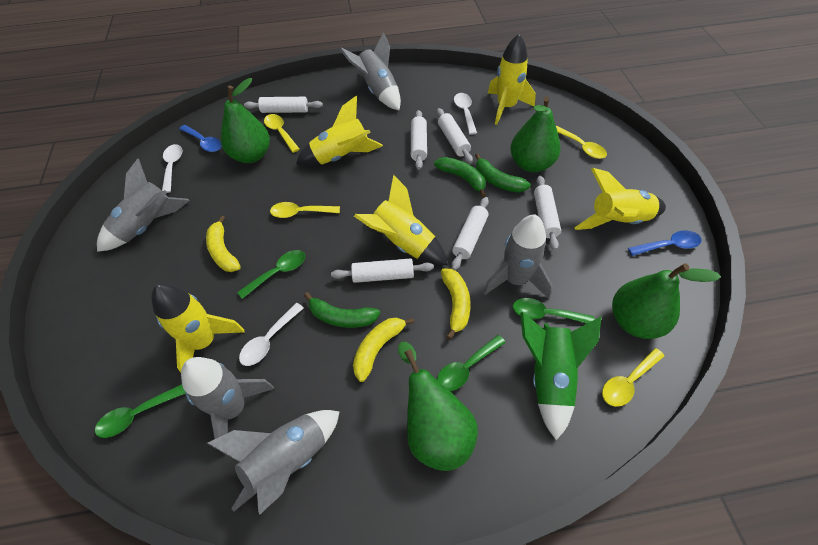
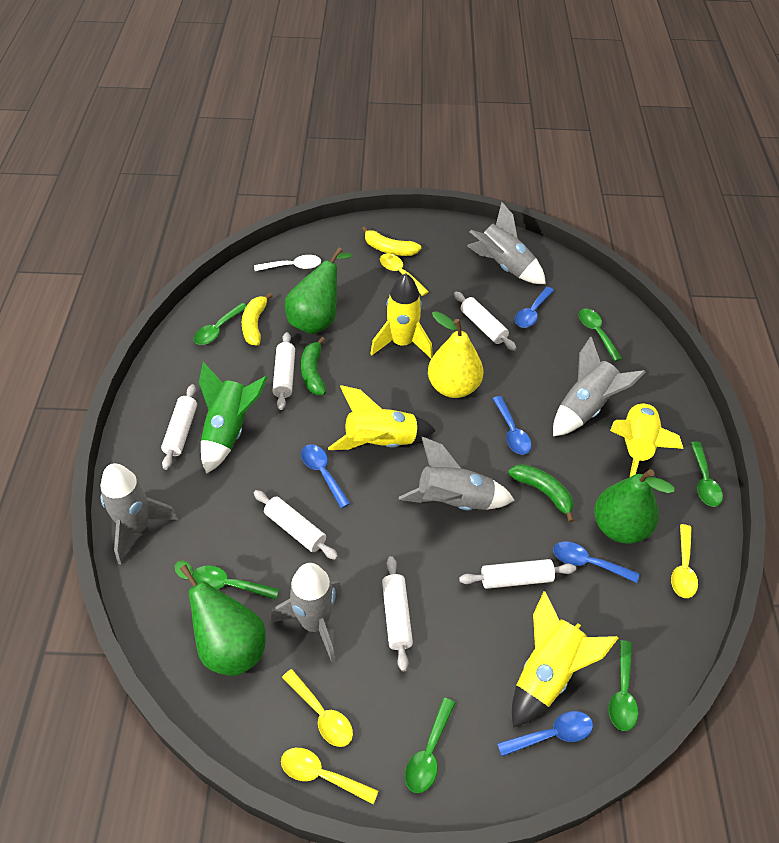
blue spoon: 2 -> 5
green banana: 3 -> 2
green pear: 4 -> 3
green spoon: 4 -> 6
white spoon: 3 -> 1
yellow banana: 3 -> 2
yellow pear: 0 -> 1
yellow rocket: 5 -> 4

